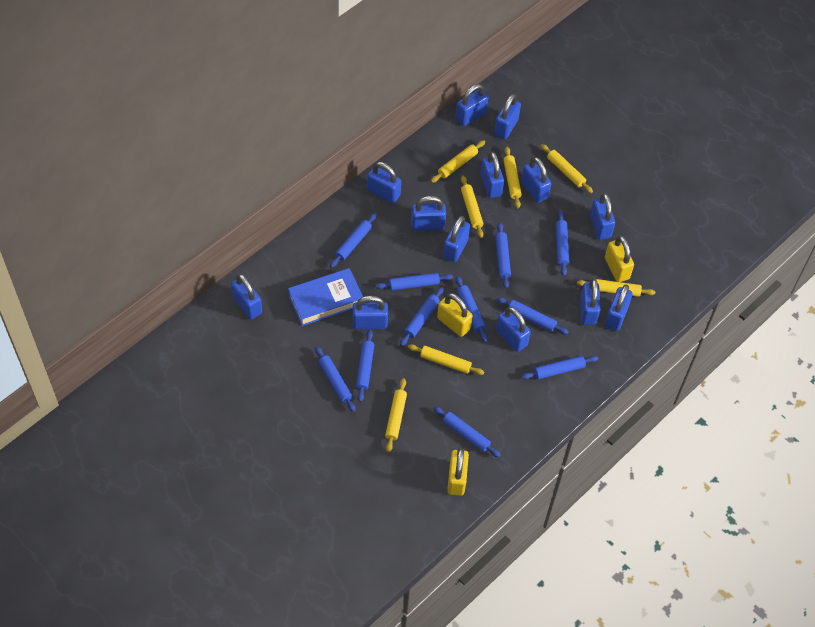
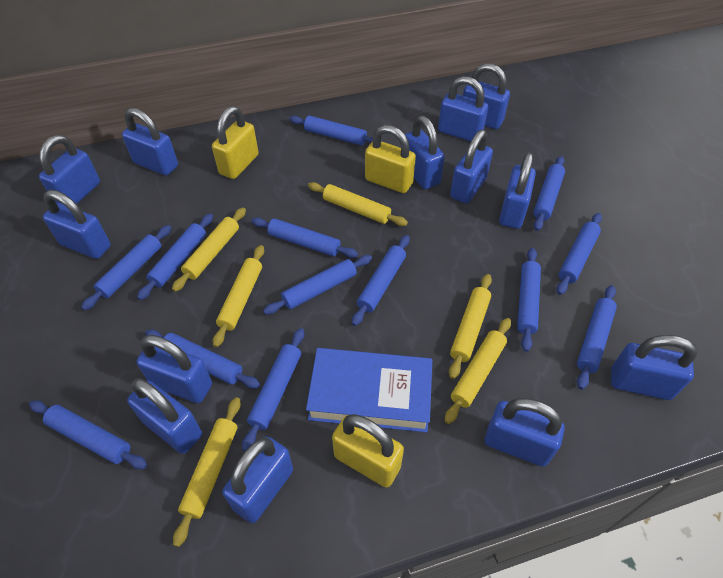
blue rolling pin: 11 -> 13
yellow rolling pin: 7 -> 6

